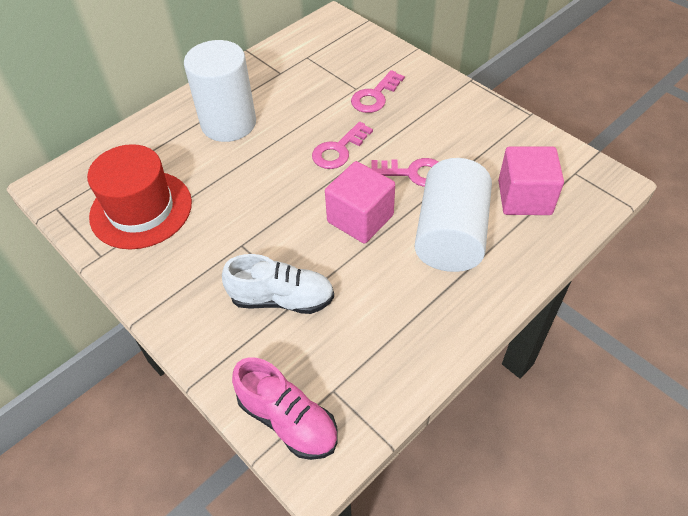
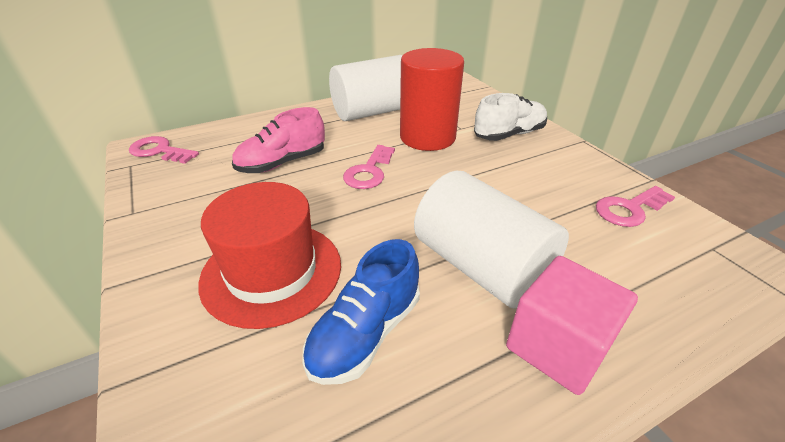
blue shoe: 0 -> 1
pink cube: 2 -> 1
red cylinder: 0 -> 1

